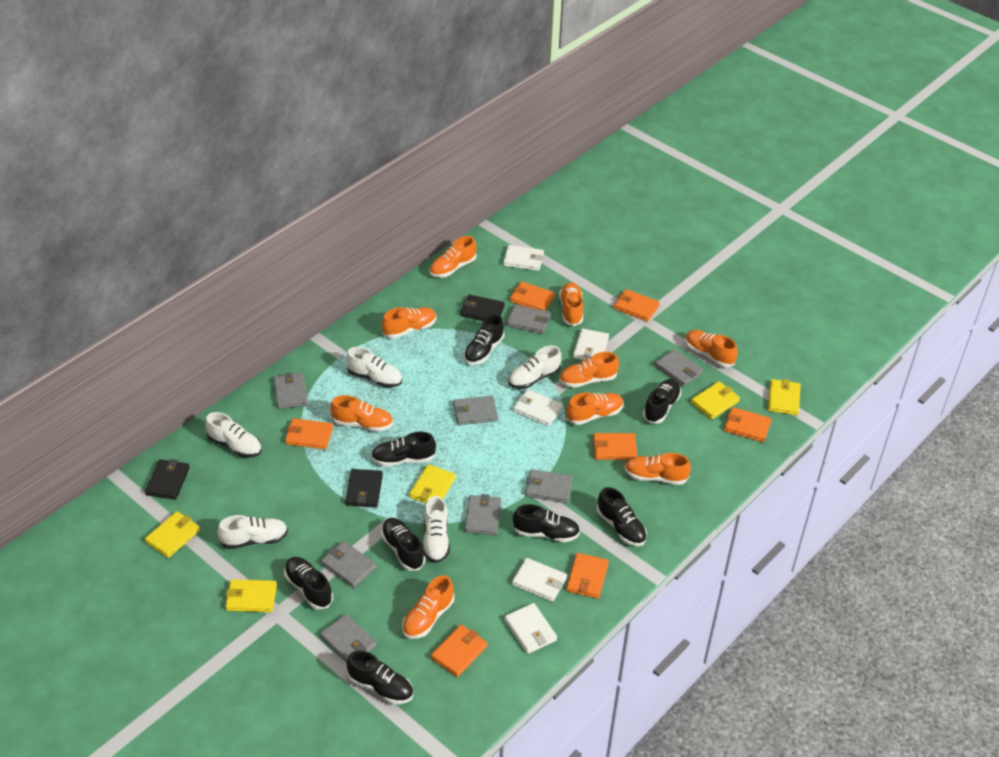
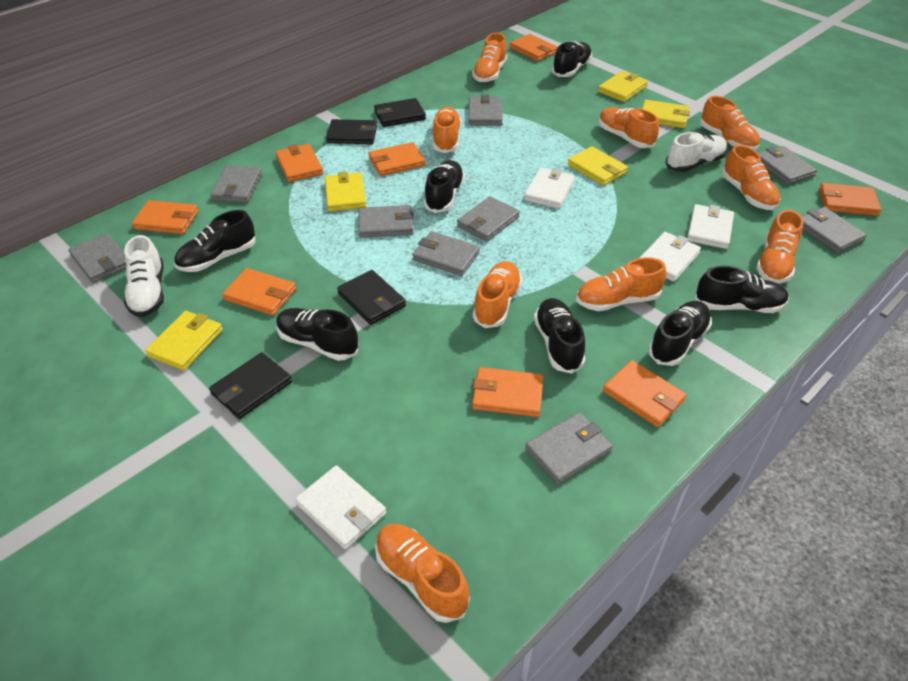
black shoe: 8 -> 7
black wallet: 3 -> 4
grey wallet: 8 -> 9
orange wallet: 7 -> 8
white shoe: 5 -> 2
white wallet: 5 -> 4

